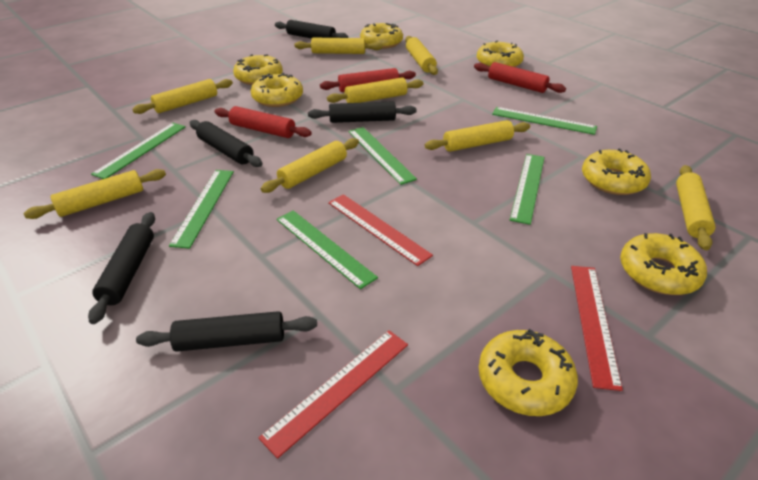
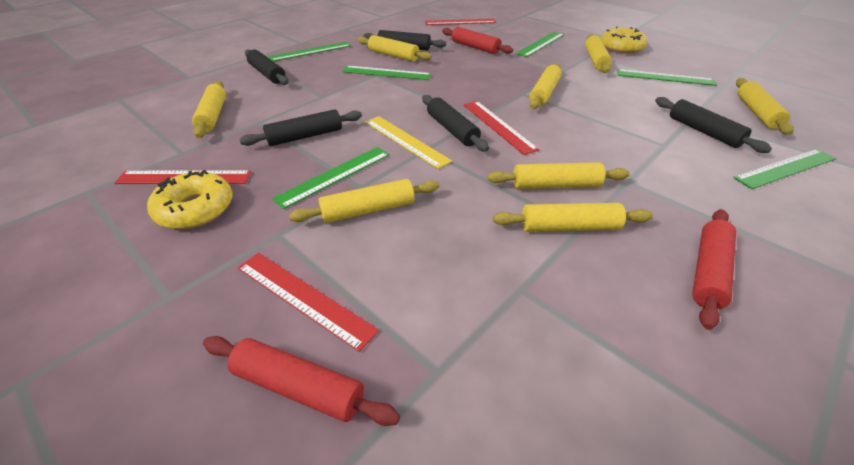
red ruler: 3 -> 4
yellow donut: 7 -> 2
yellow ruler: 0 -> 1

